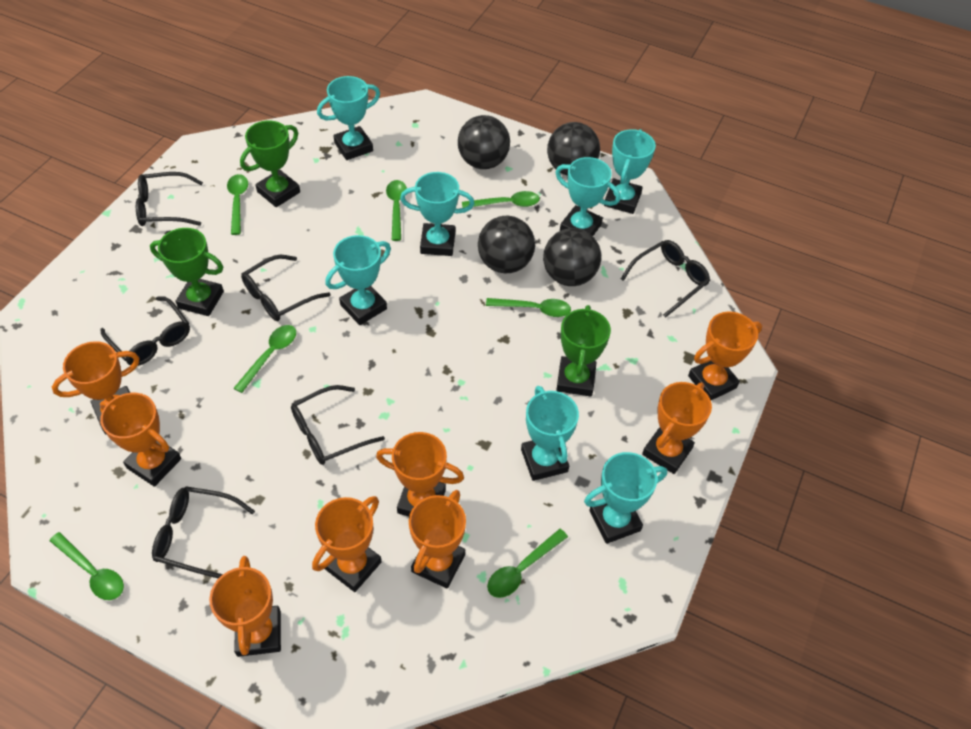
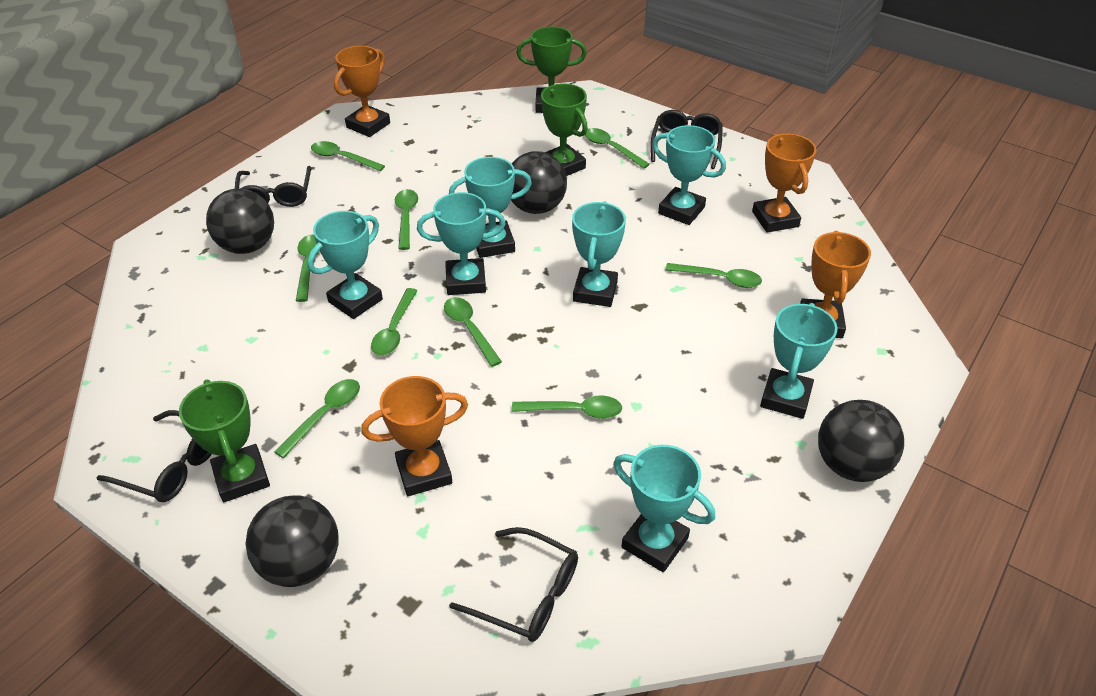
black glasses: 6 -> 4
green spoon: 7 -> 9
orange trophy: 8 -> 4

